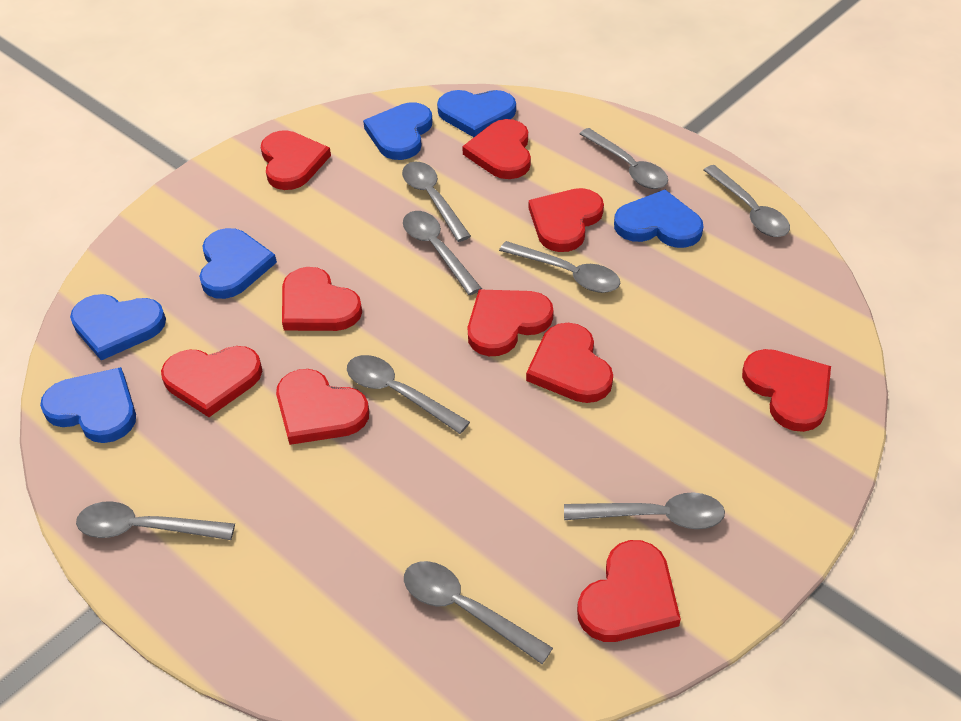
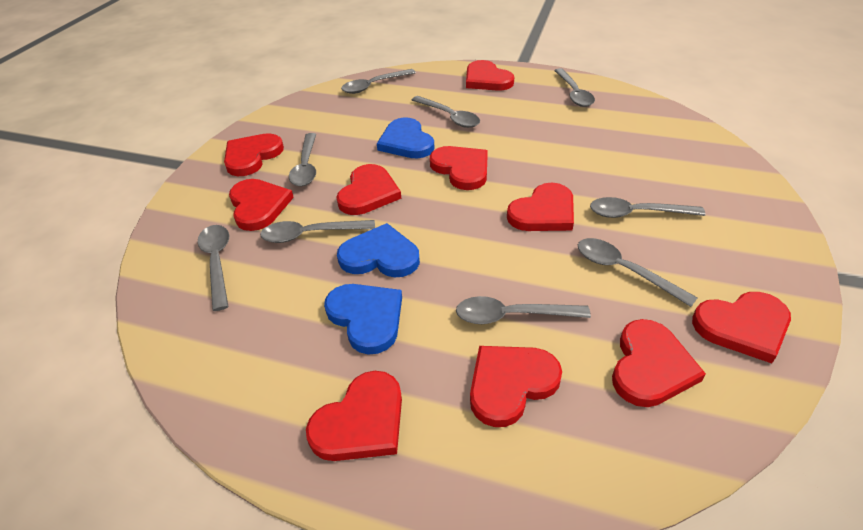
blue heart: 6 -> 3

